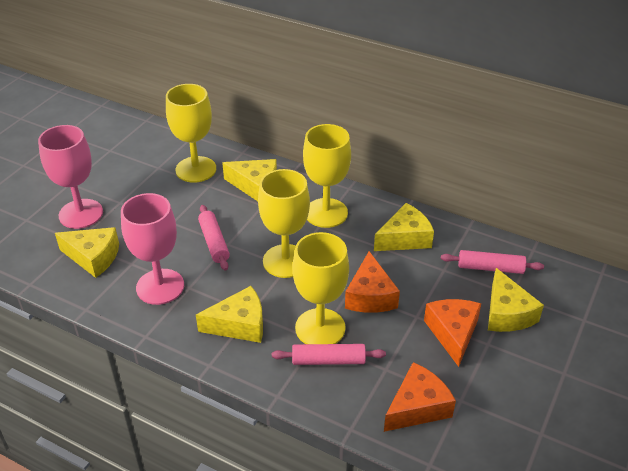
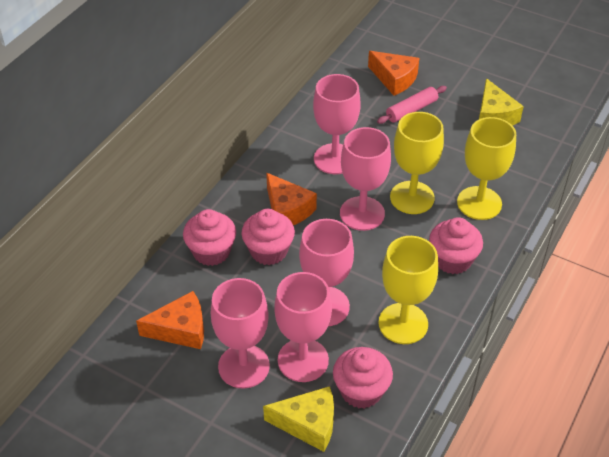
pink cupcake: 0 -> 4
pink goblet: 2 -> 5
pink rolling pin: 3 -> 1
yellow cheese: 5 -> 2
yellow goblet: 4 -> 3

